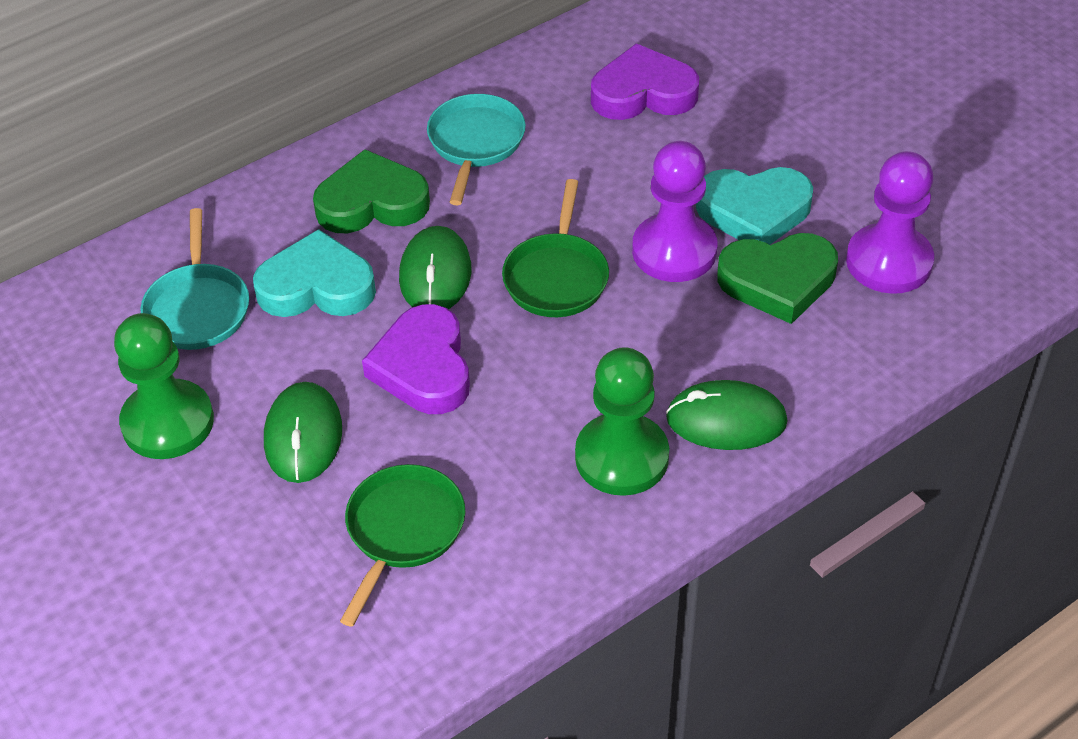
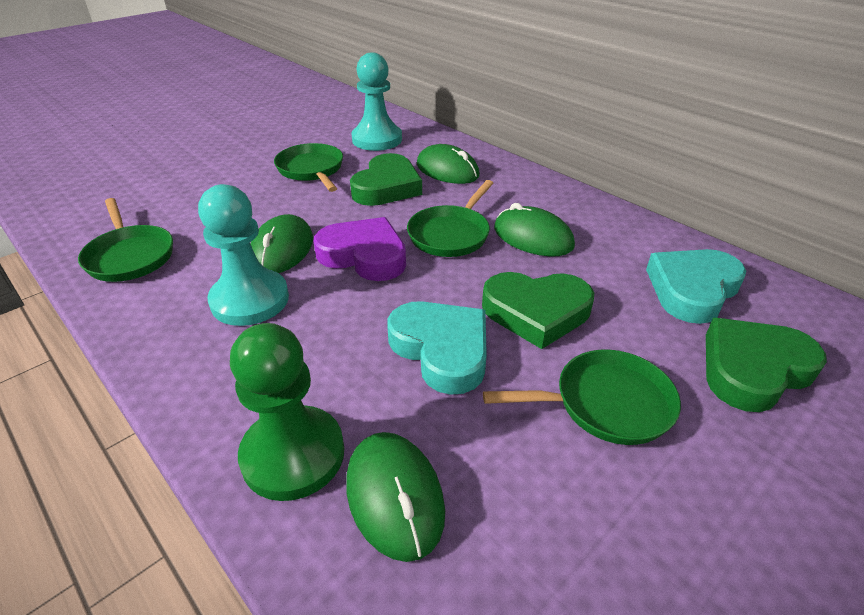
green heart: 2 -> 3
green mouse: 3 -> 4
green pan: 2 -> 4
green pawn: 2 -> 1
purple heart: 2 -> 1
purple pawn: 2 -> 0
turquoise pan: 2 -> 0
turquoise pawn: 0 -> 2

